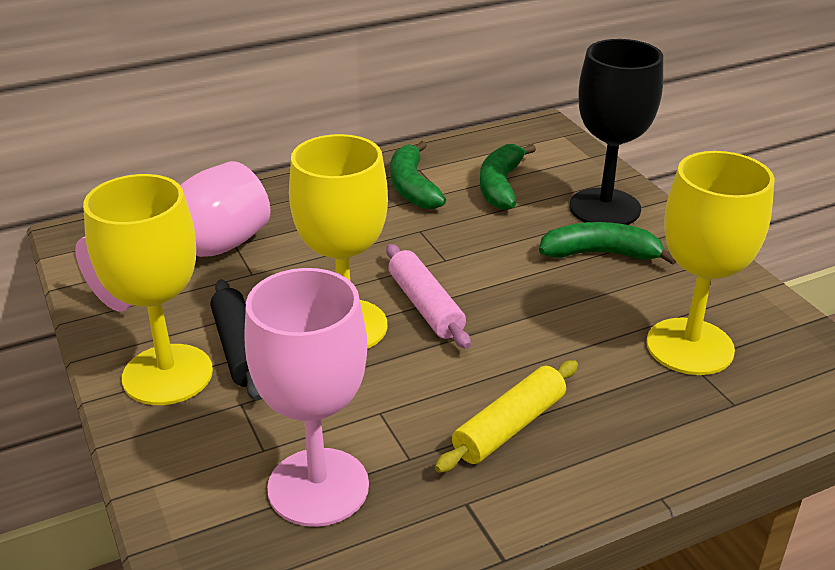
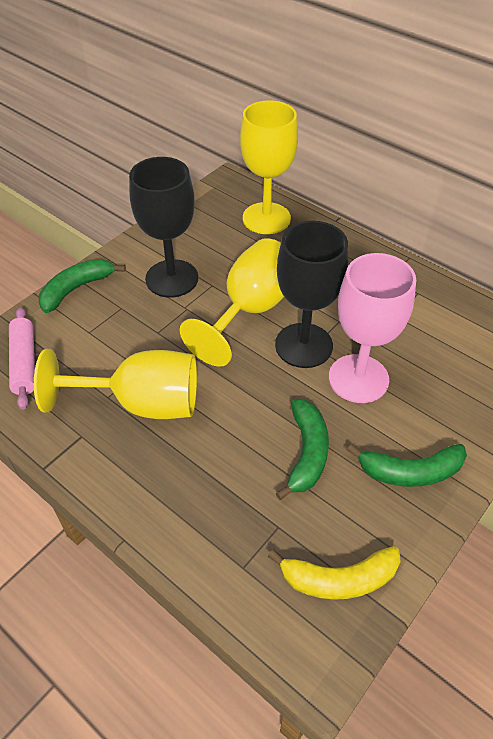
black goblet: 1 -> 2
black rolling pin: 1 -> 0
pink goblet: 2 -> 1
yellow banana: 0 -> 1
yellow rolling pin: 1 -> 0

